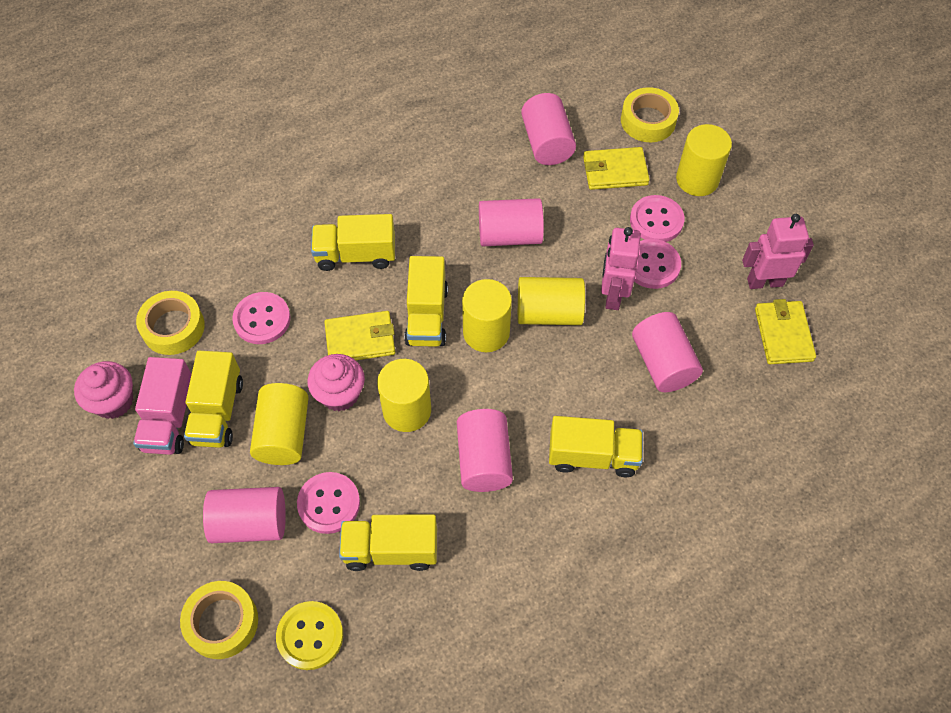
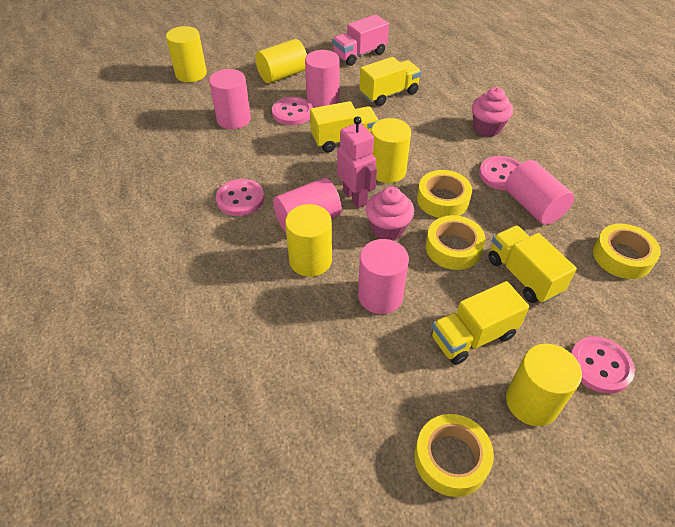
pink robot: 2 -> 1
yellow button: 1 -> 0
yellow tape: 3 -> 4
yellow truck: 5 -> 4
yellow wallet: 3 -> 0

